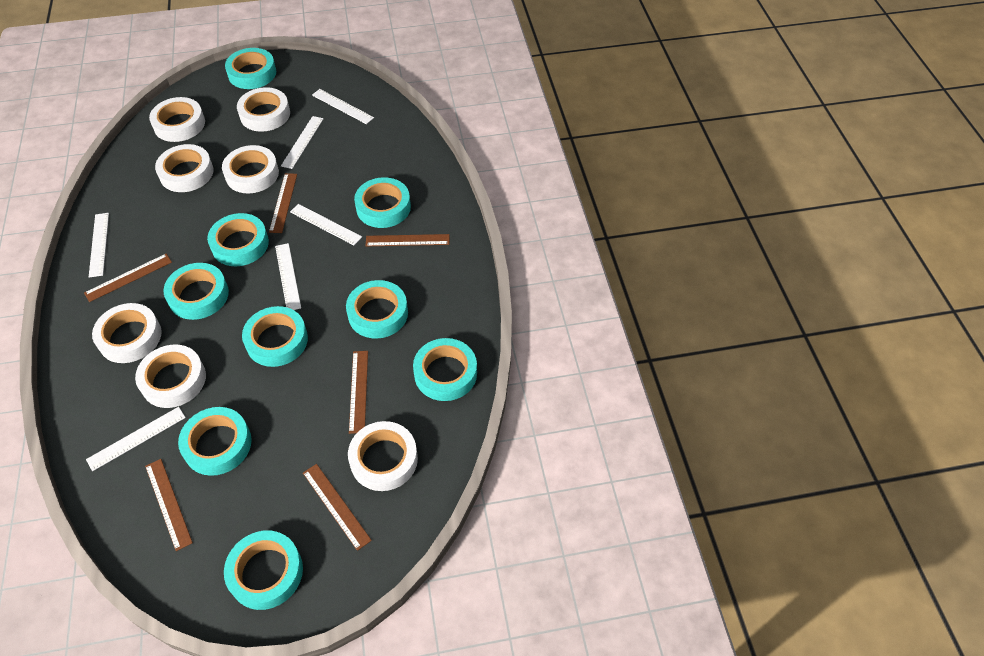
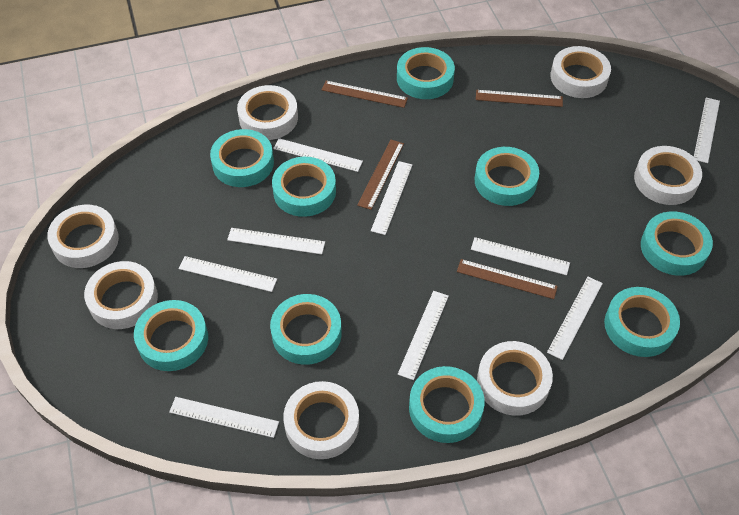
brown ruler: 6 -> 4
white ruler: 6 -> 9

